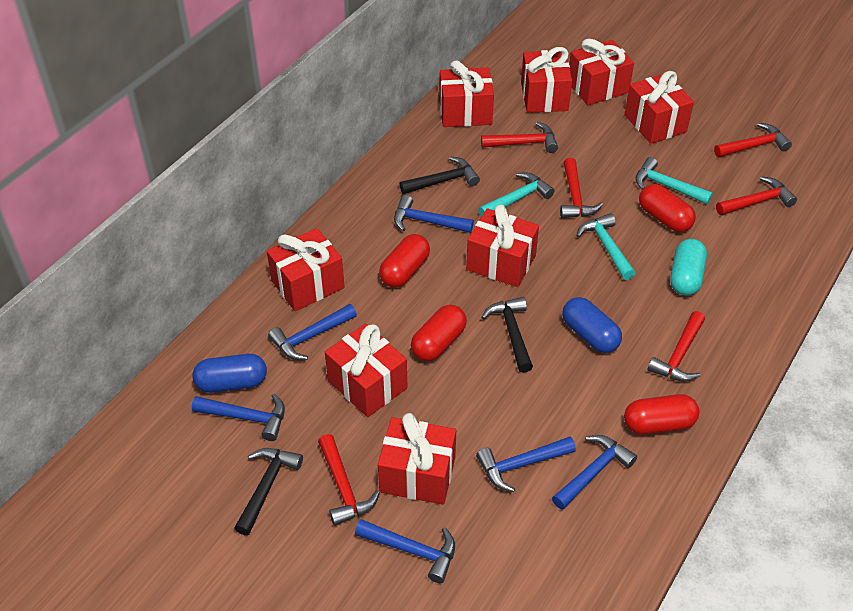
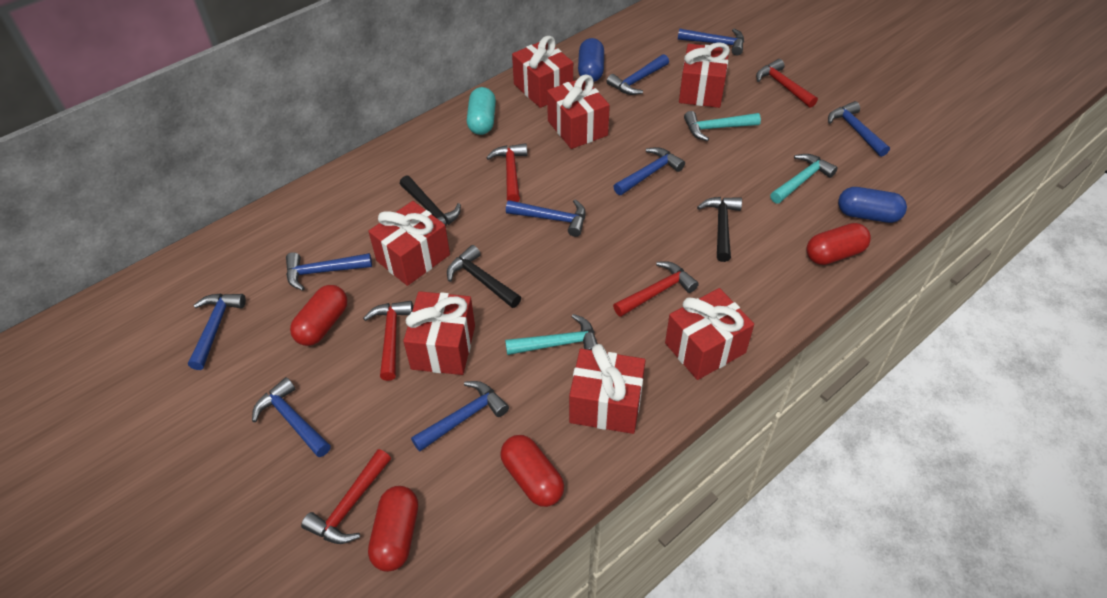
blue hammer: 6 -> 9
red gift: 8 -> 7
red hammer: 6 -> 5

